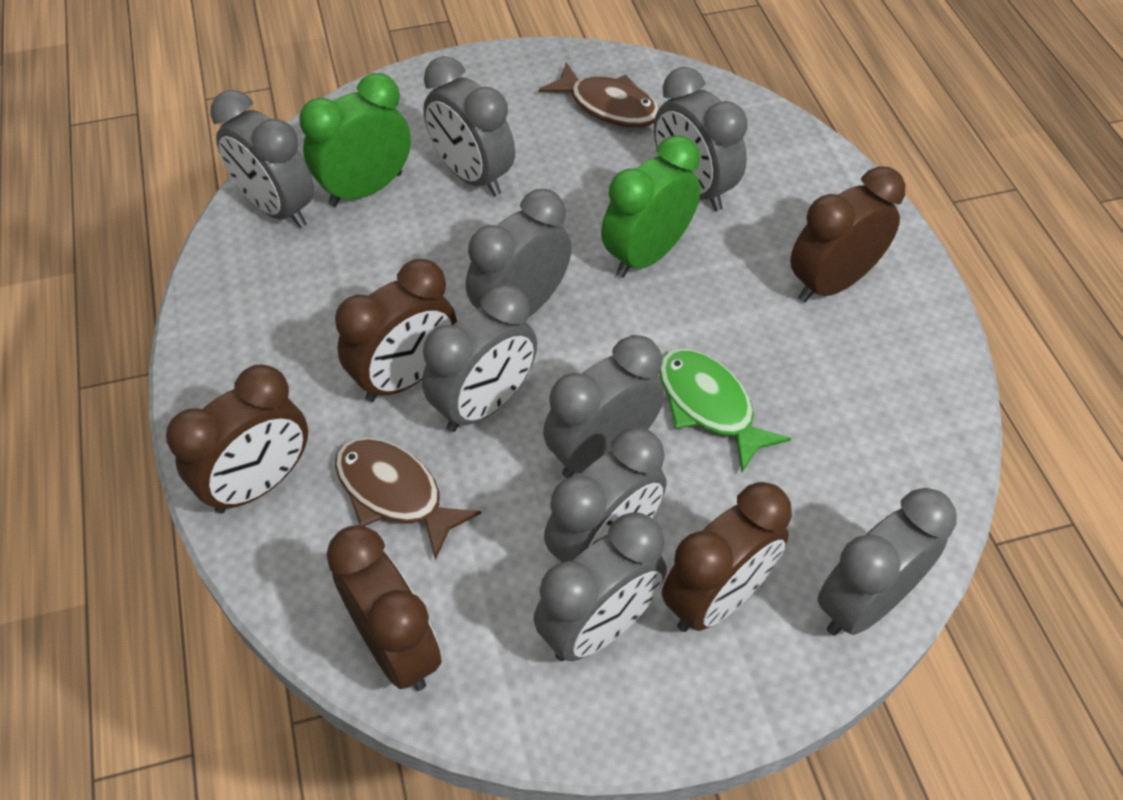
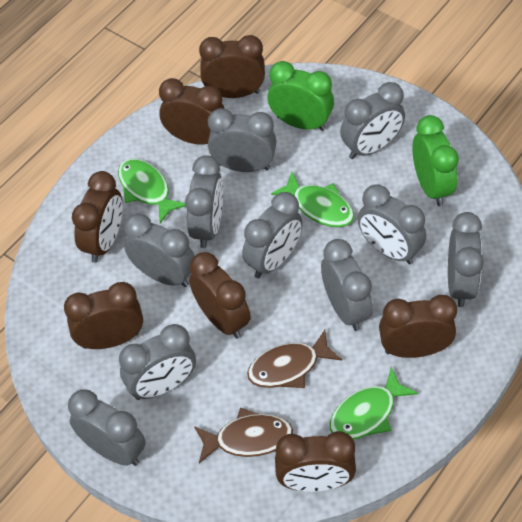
brown clock: 5 -> 7
green fish: 1 -> 3
grey clock: 9 -> 10

